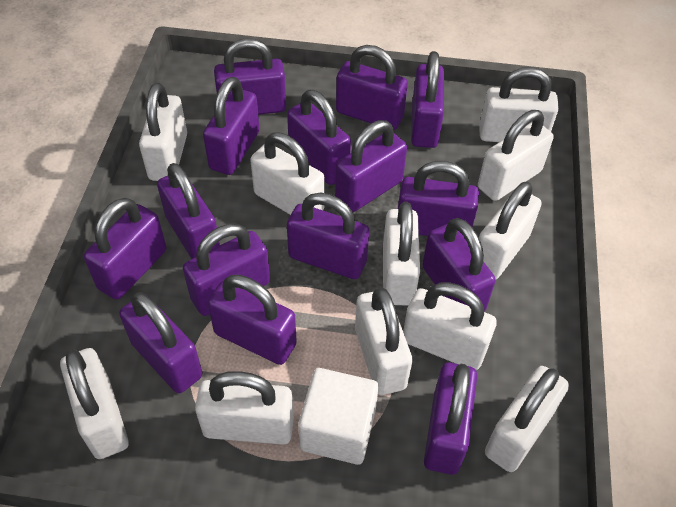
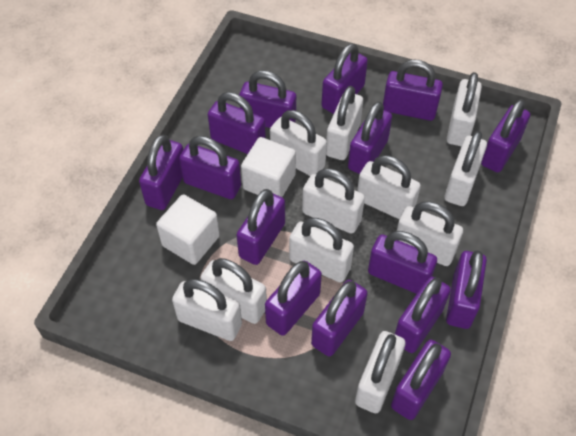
white cube: 1 -> 2

